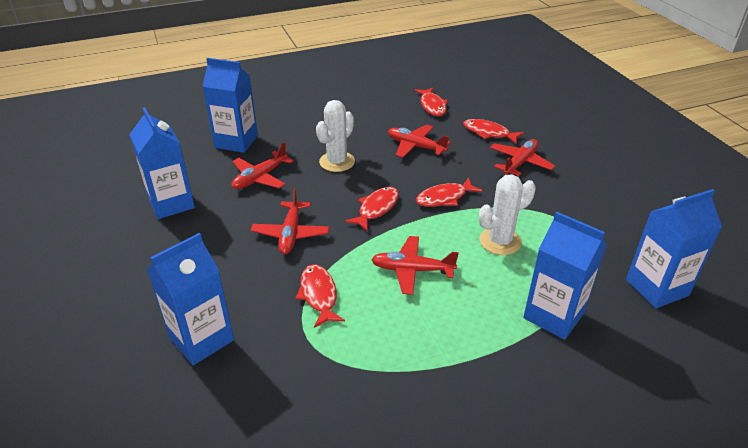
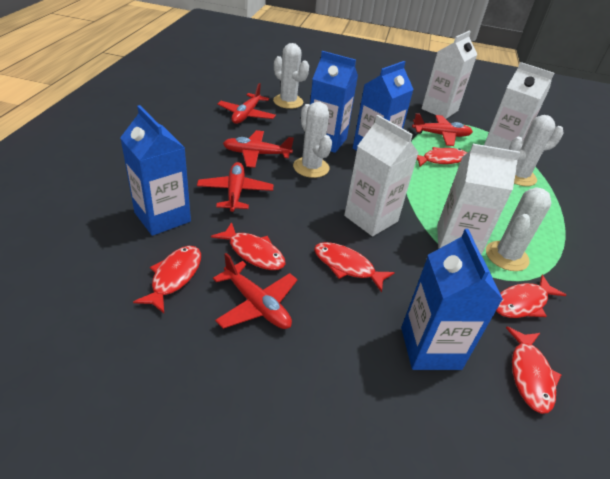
blue carton: 5 -> 4
red fish: 5 -> 6
white cactus: 2 -> 4
white carton: 0 -> 4

